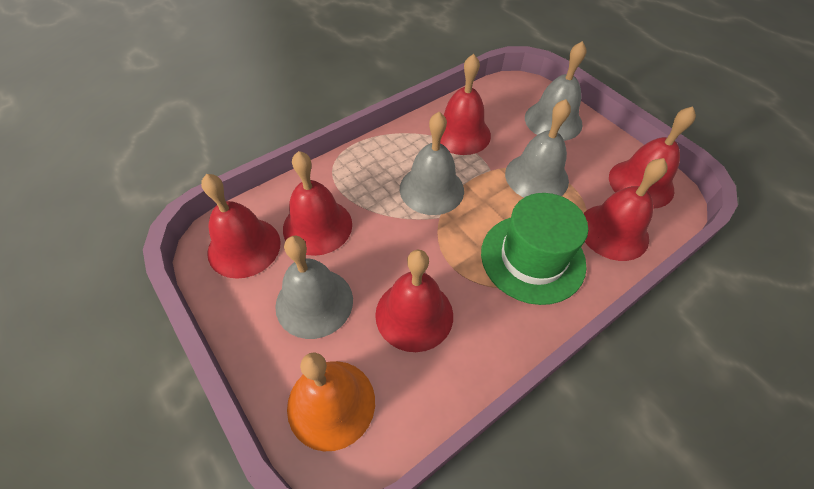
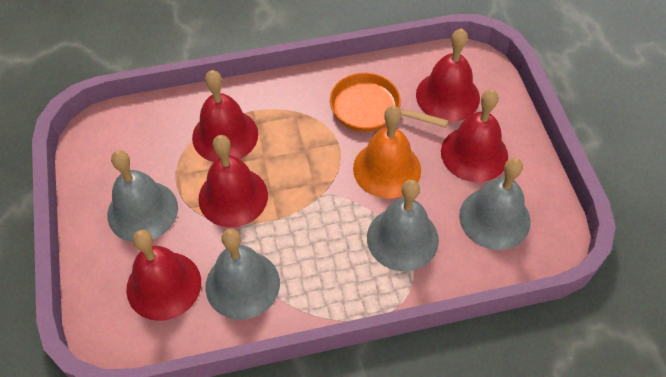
green hat: 1 -> 0
orange pan: 0 -> 1
red bell: 6 -> 5

